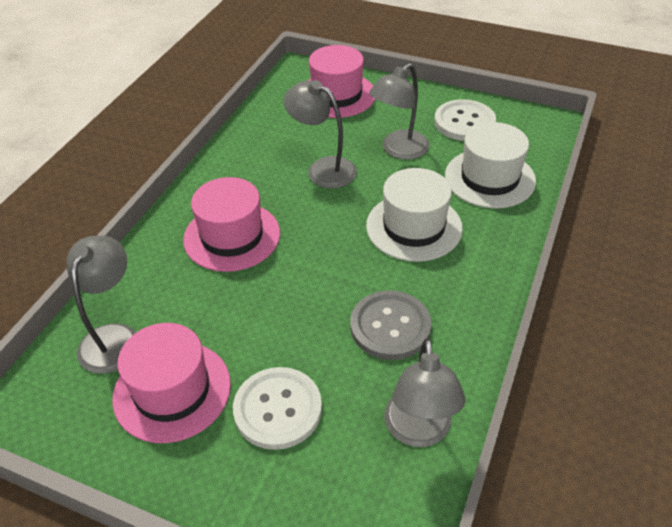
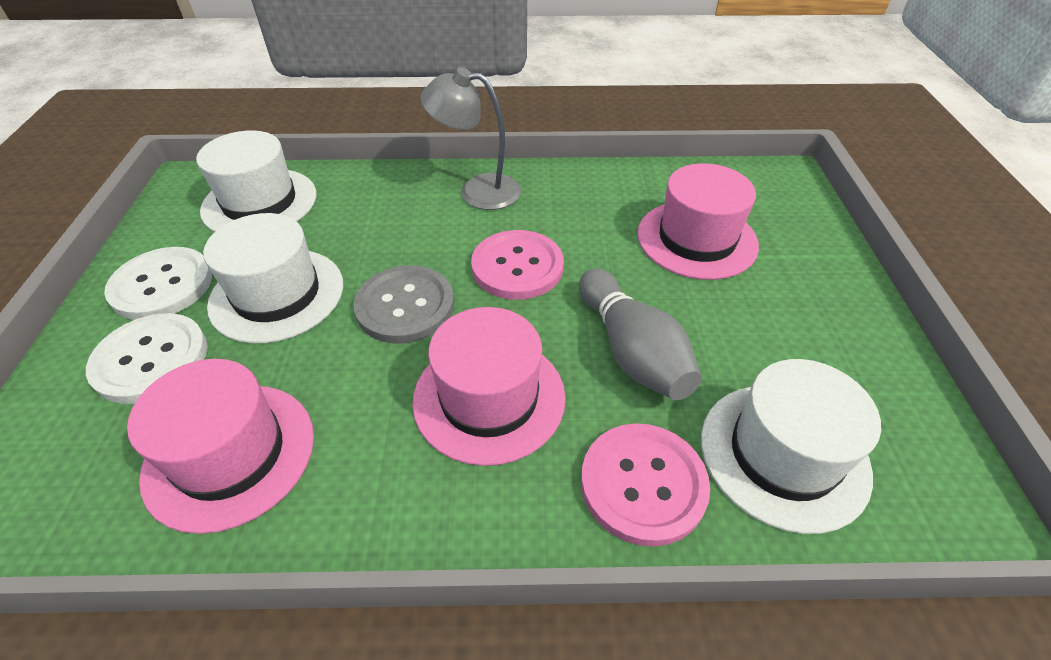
grey bowling pin: 0 -> 1
grey lamp: 4 -> 1
pink button: 0 -> 2
white hat: 2 -> 3

